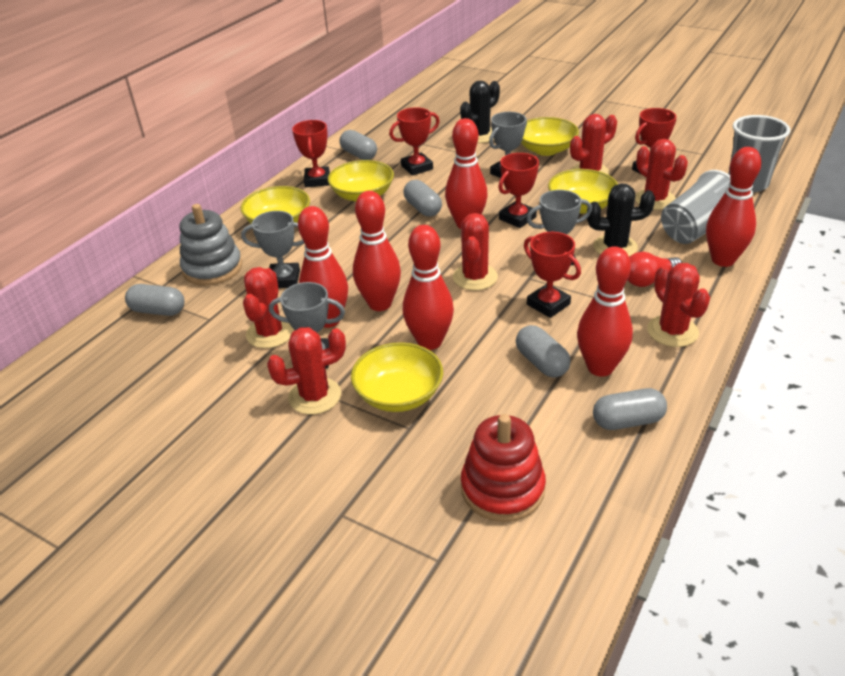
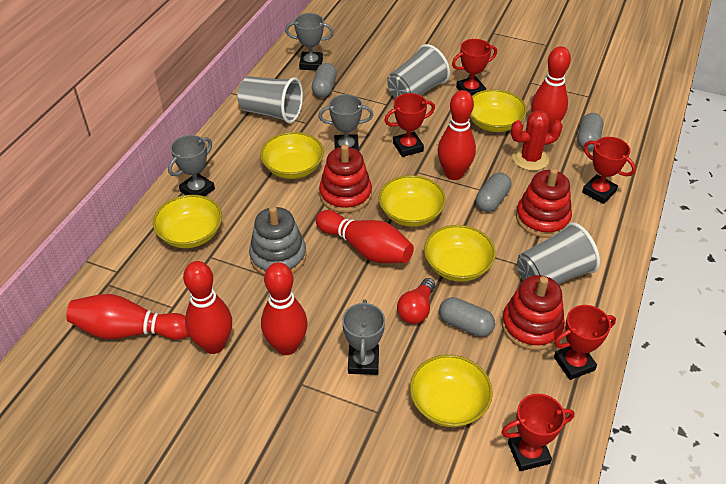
black cactus: 2 -> 0
grey capsule: 5 -> 4
grey cup: 2 -> 3
red cactus: 6 -> 1
red stacking toy: 1 -> 3
yellow bowl: 5 -> 6

